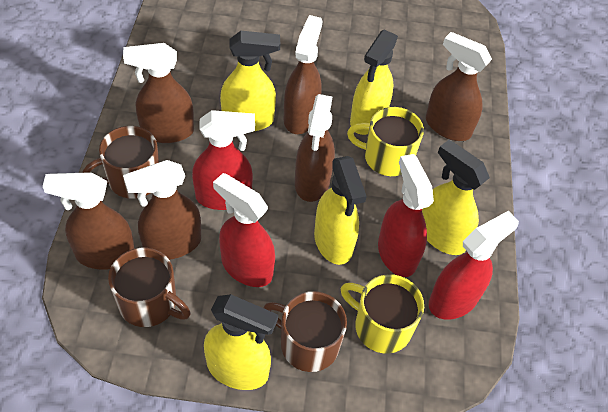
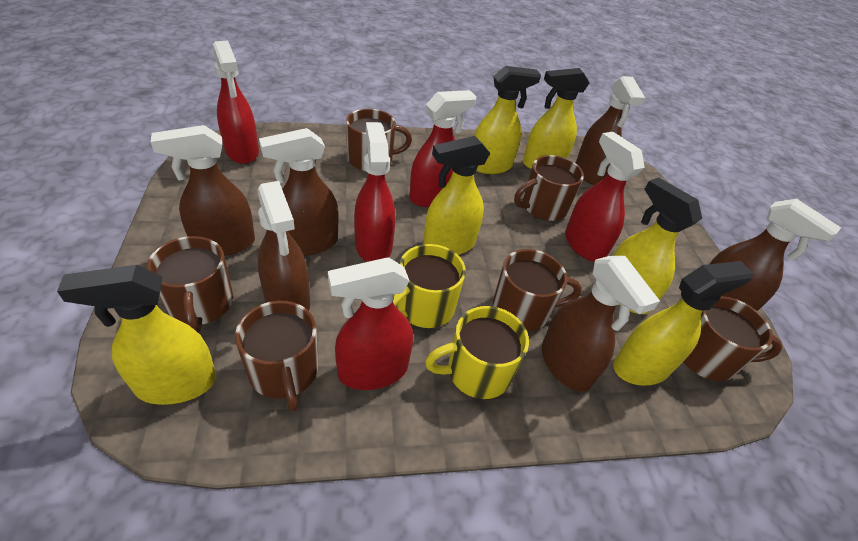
brown mug: 3 -> 6
red spray bottle: 4 -> 5
yellow spray bottle: 5 -> 6

